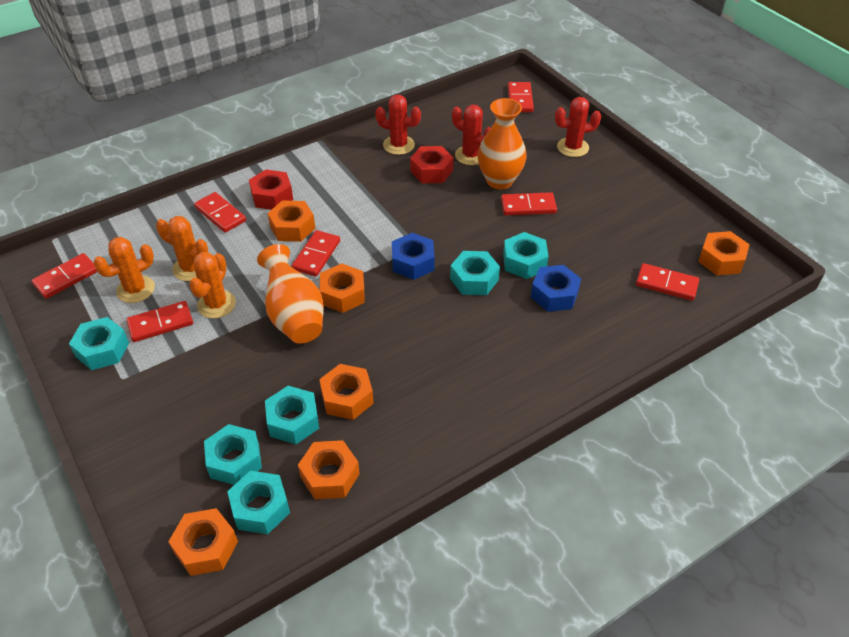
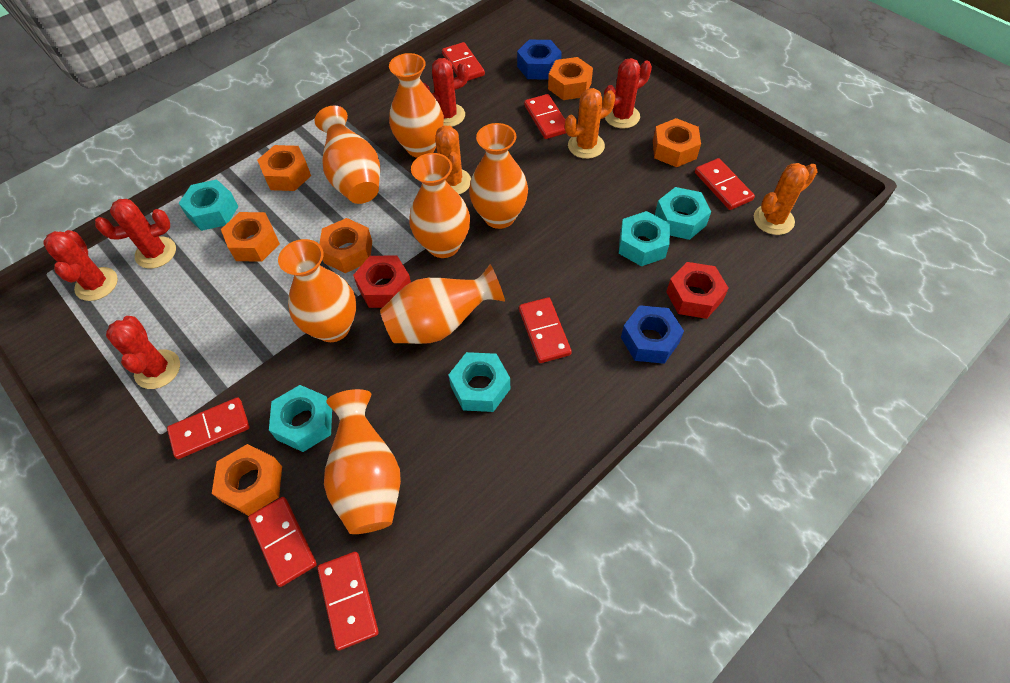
orange vase: 2 -> 7
red cactus: 3 -> 5
turquoise nut: 6 -> 5

